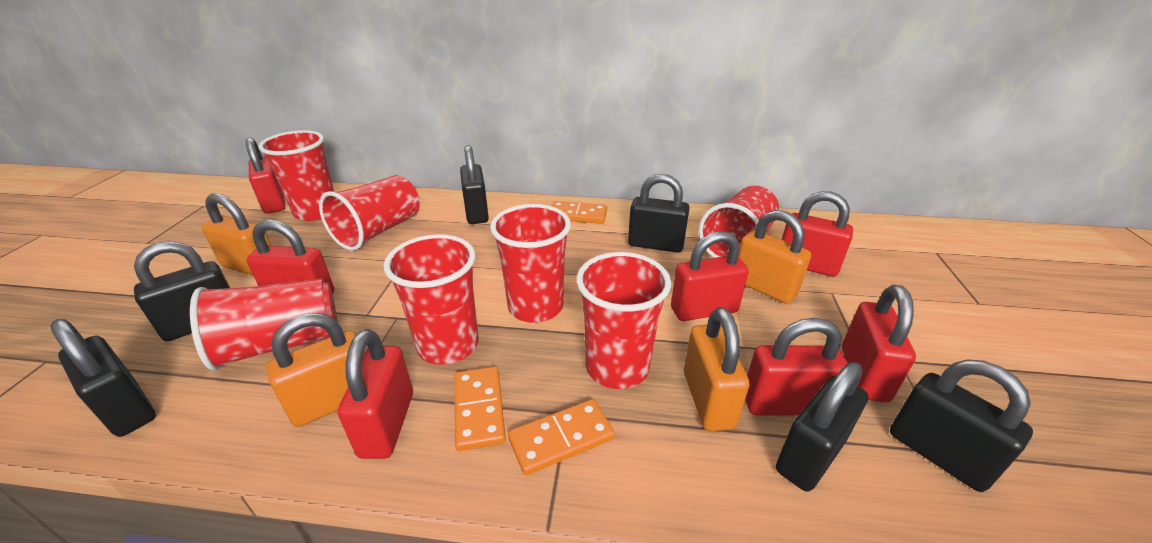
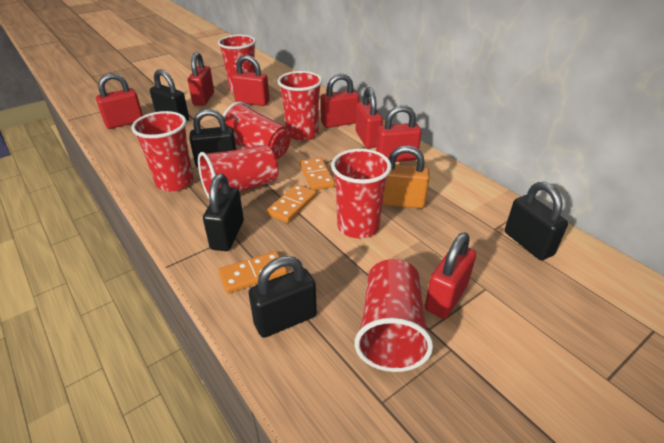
black padlock: 6 -> 5
orange padlock: 4 -> 1

